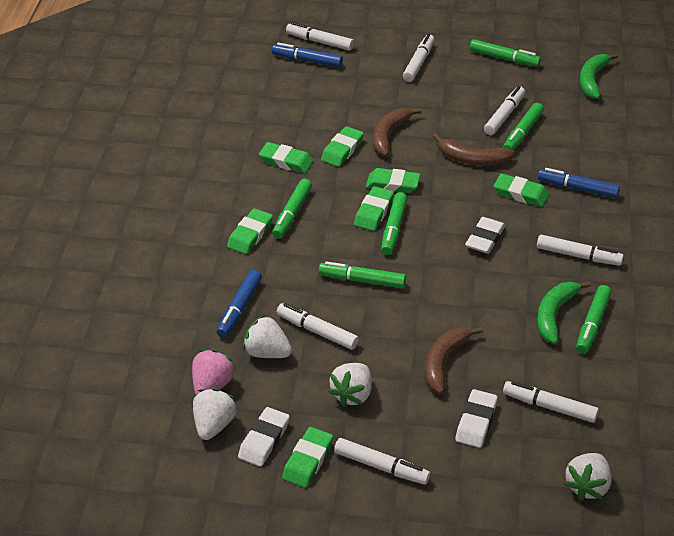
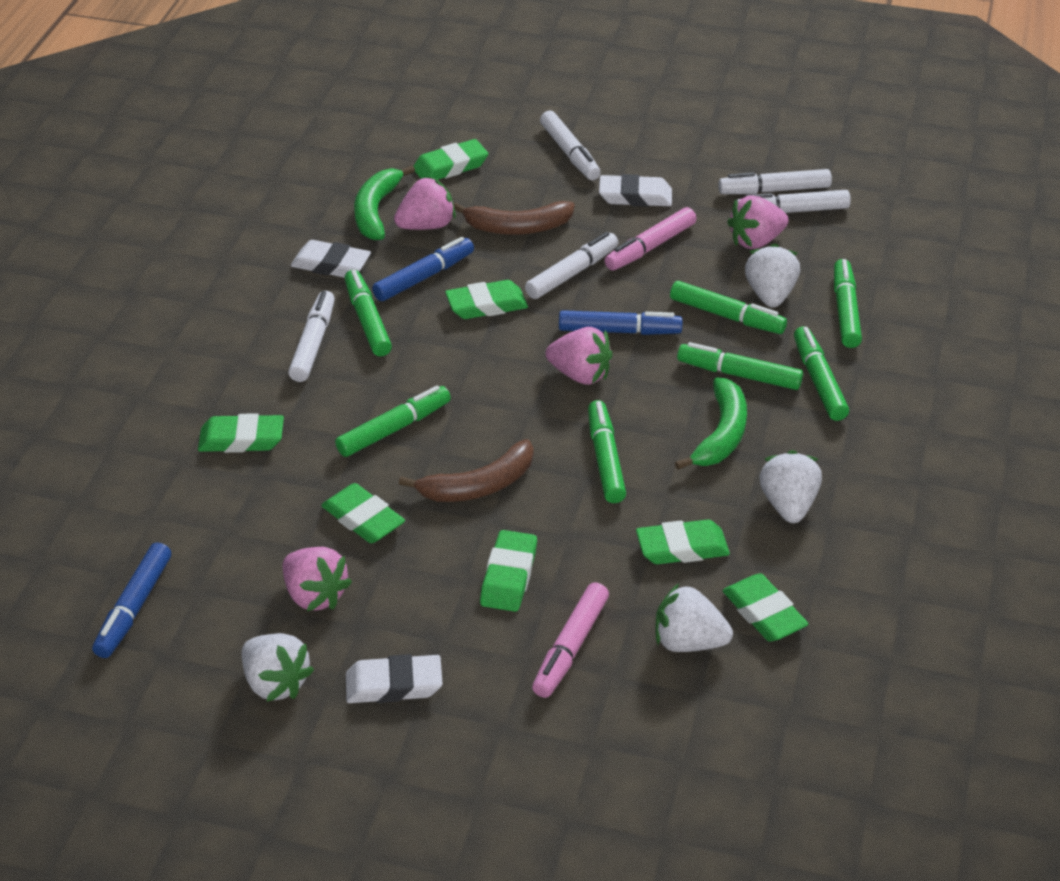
brown banana: 3 -> 2
green marker: 6 -> 7
pink marker: 0 -> 2
pink strawberry: 1 -> 4
white marker: 7 -> 5

